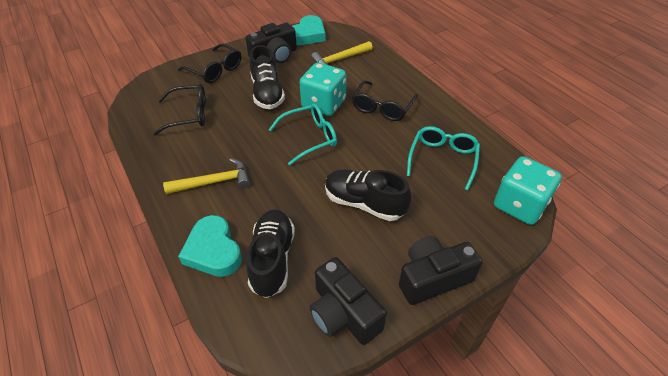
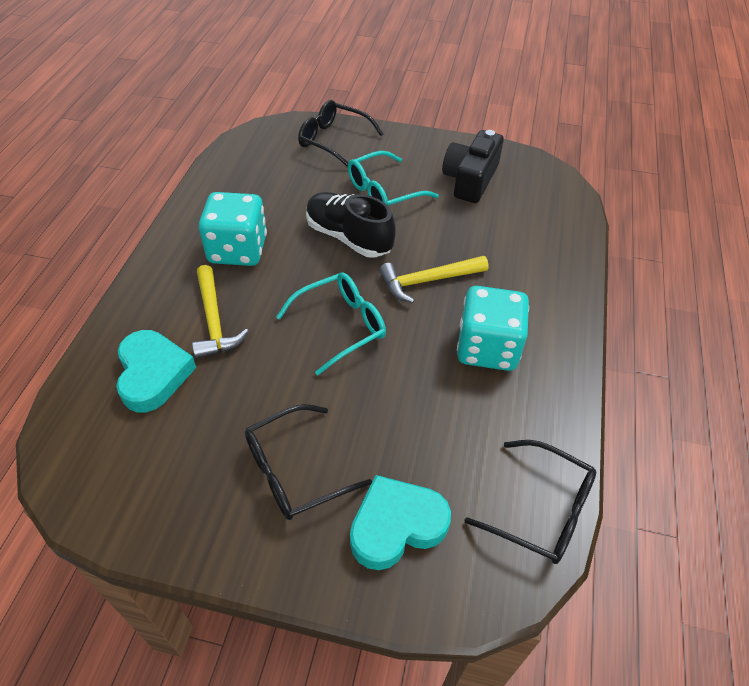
black camera: 3 -> 1
black shoe: 3 -> 1

